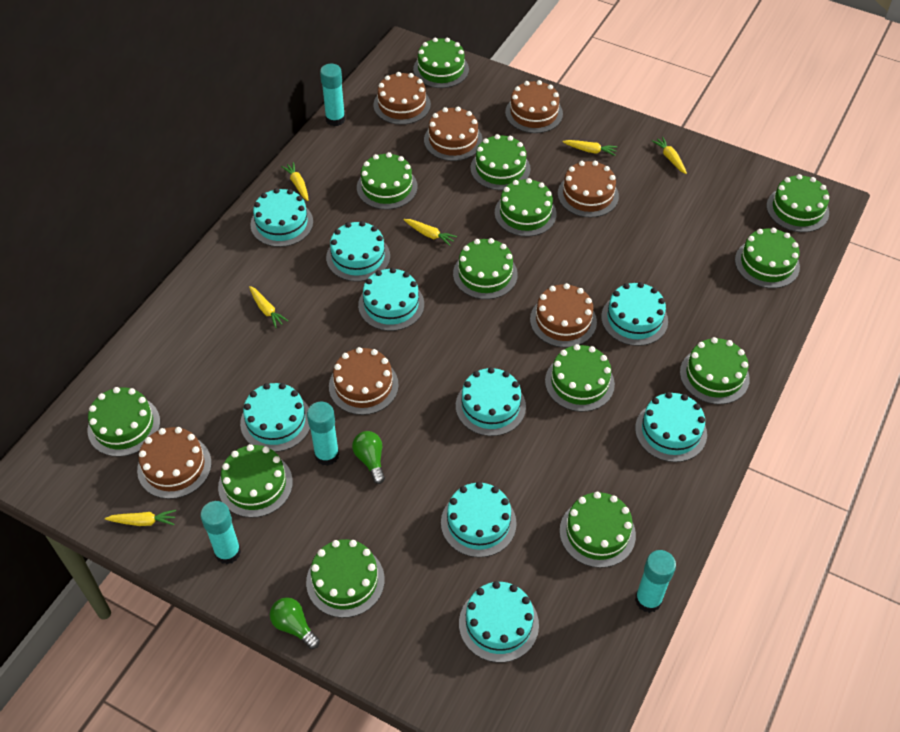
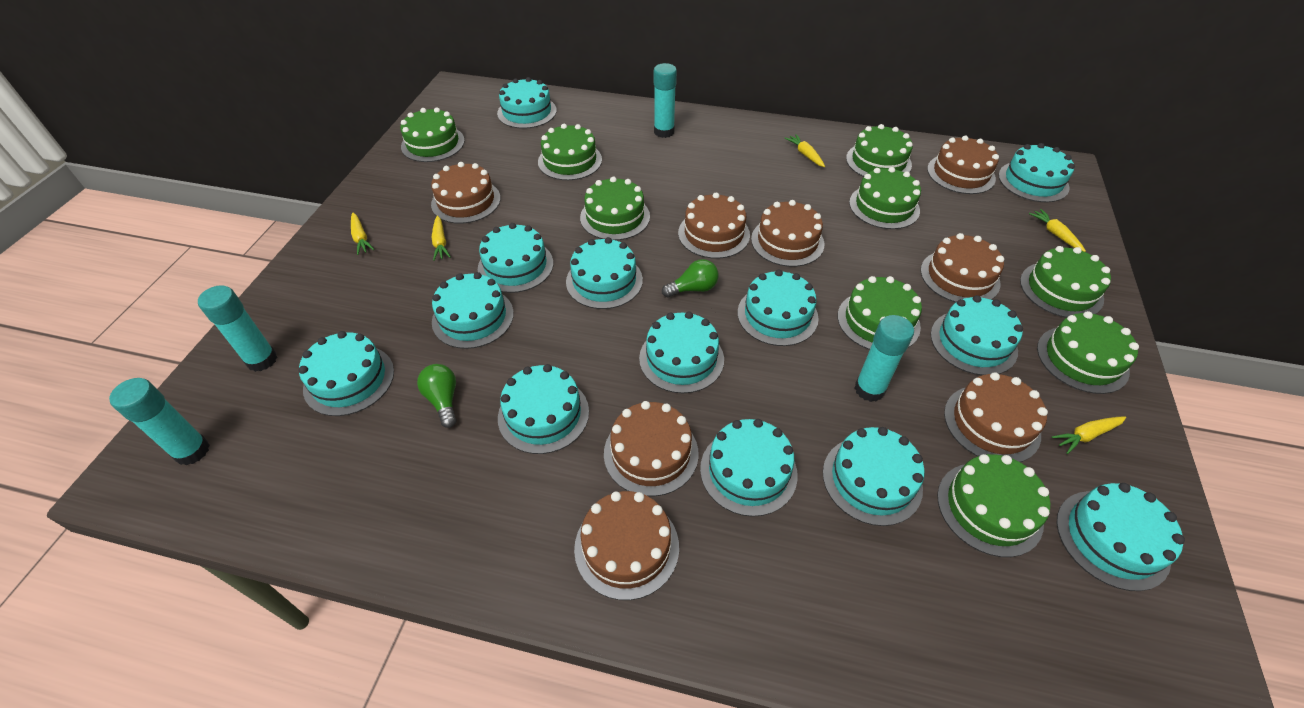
brown cake: 7 -> 8
green cake: 13 -> 9
turquoise cake: 9 -> 13
yellow carrot: 6 -> 5

